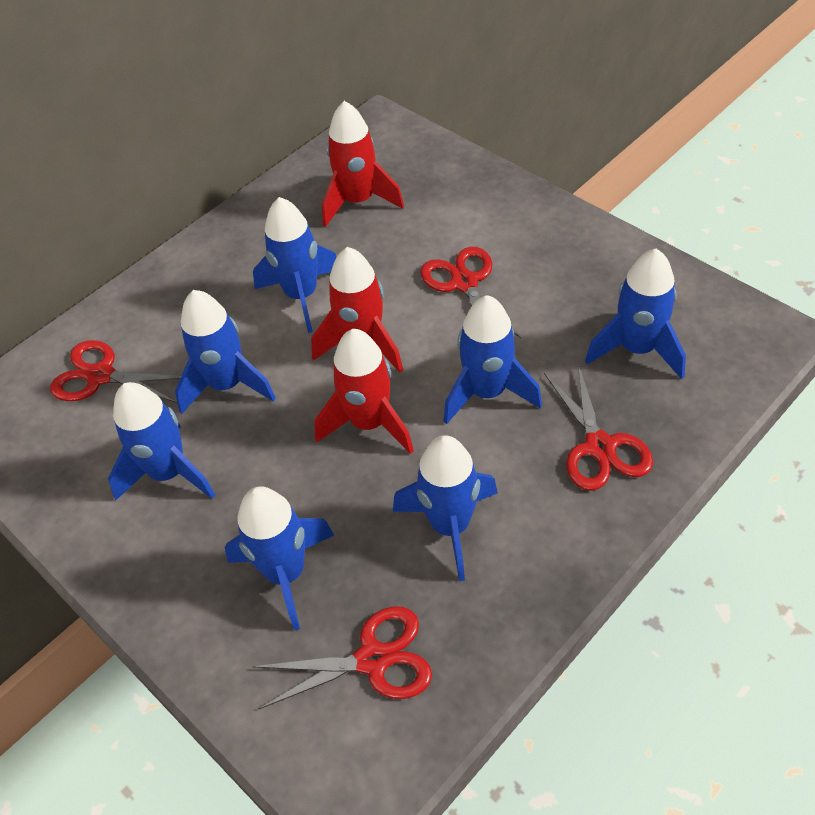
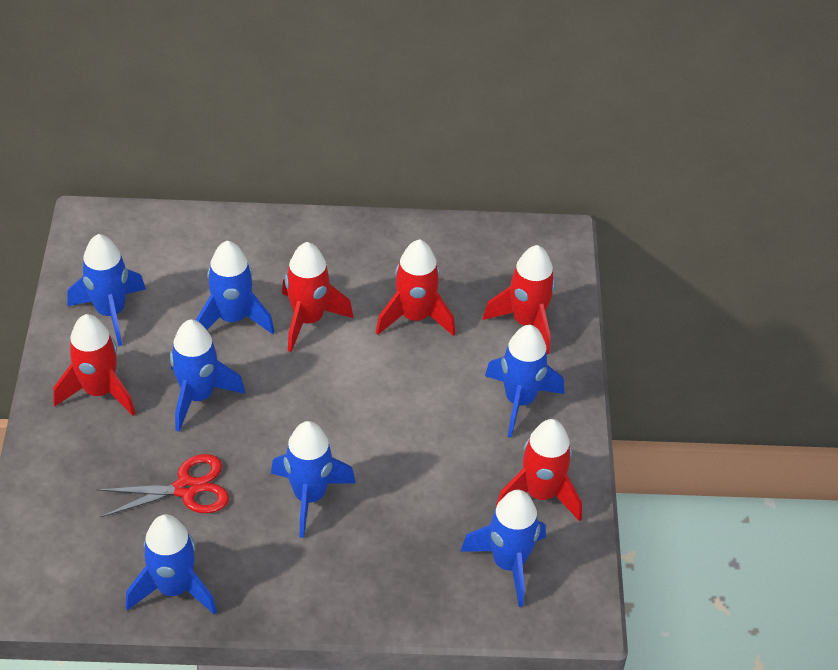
red rocket: 3 -> 5
red scissors: 4 -> 1

